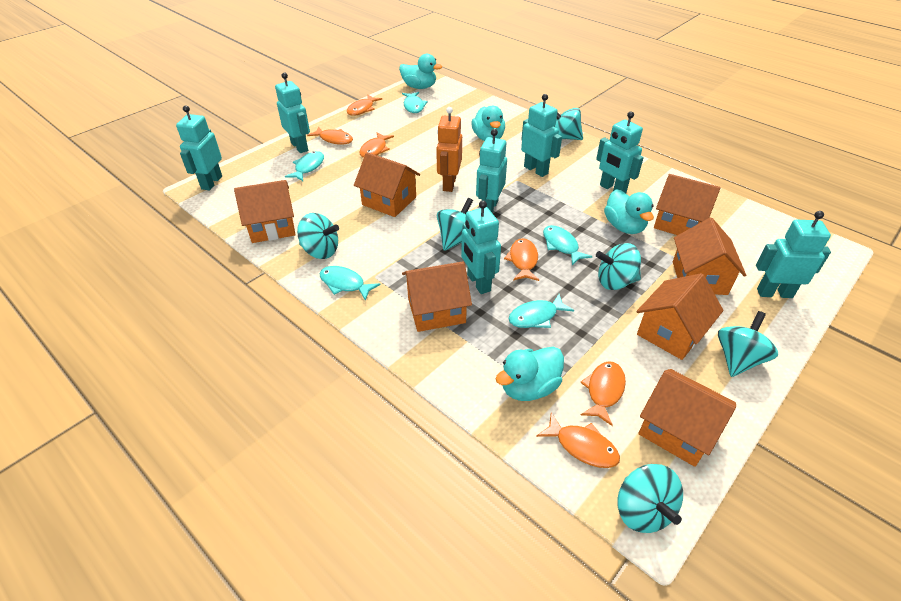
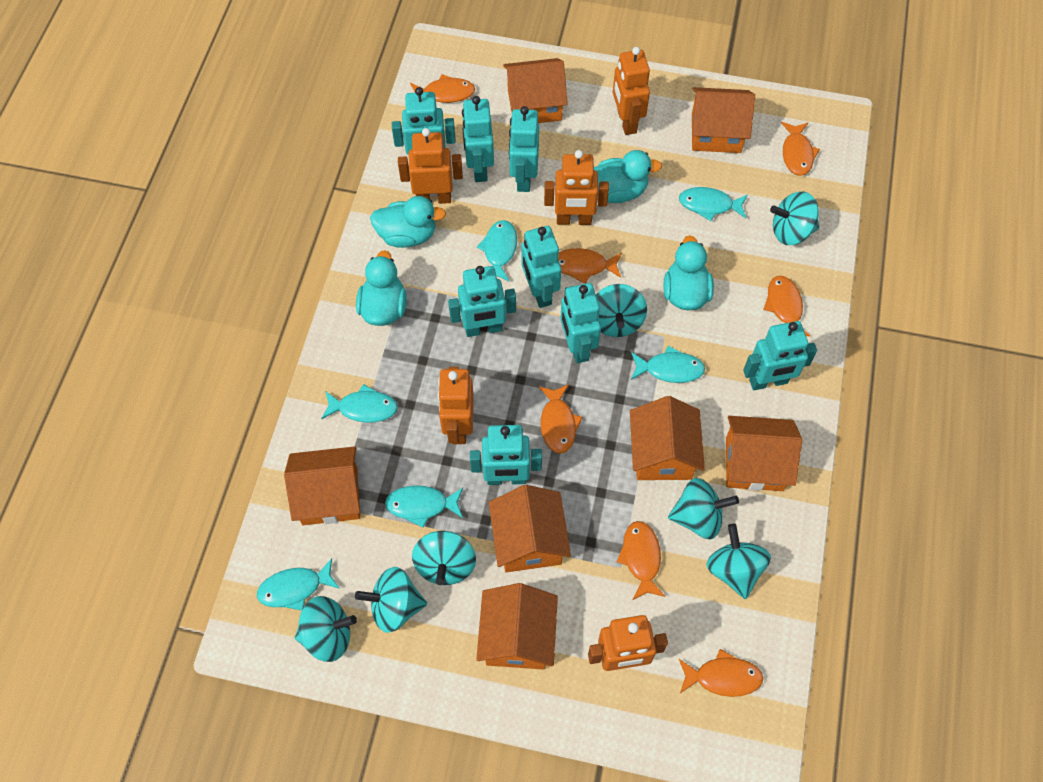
orange fish: 6 -> 7
orange robot: 1 -> 5
turquoise fish: 5 -> 6
turquoise robot: 7 -> 8
turquoise spinning top: 6 -> 7

